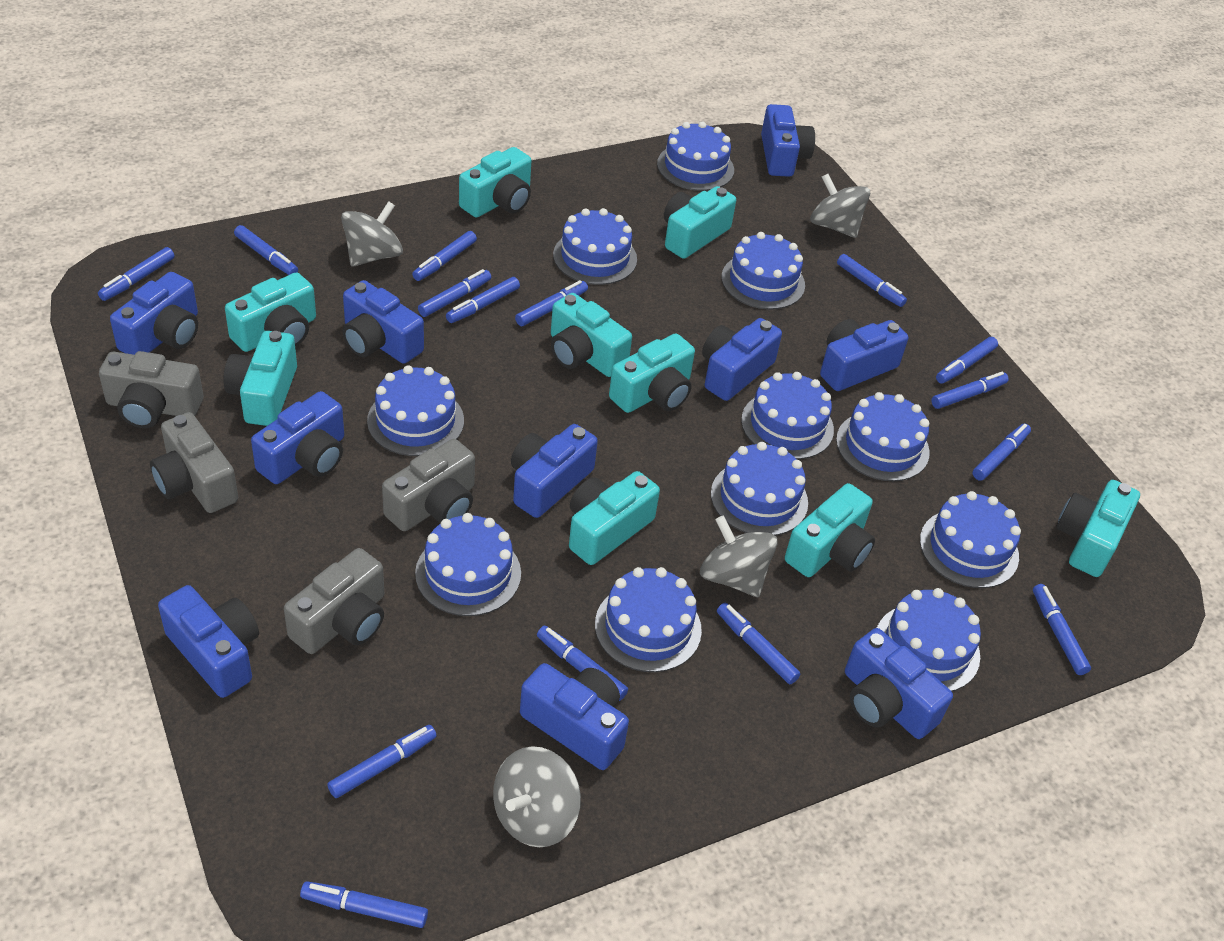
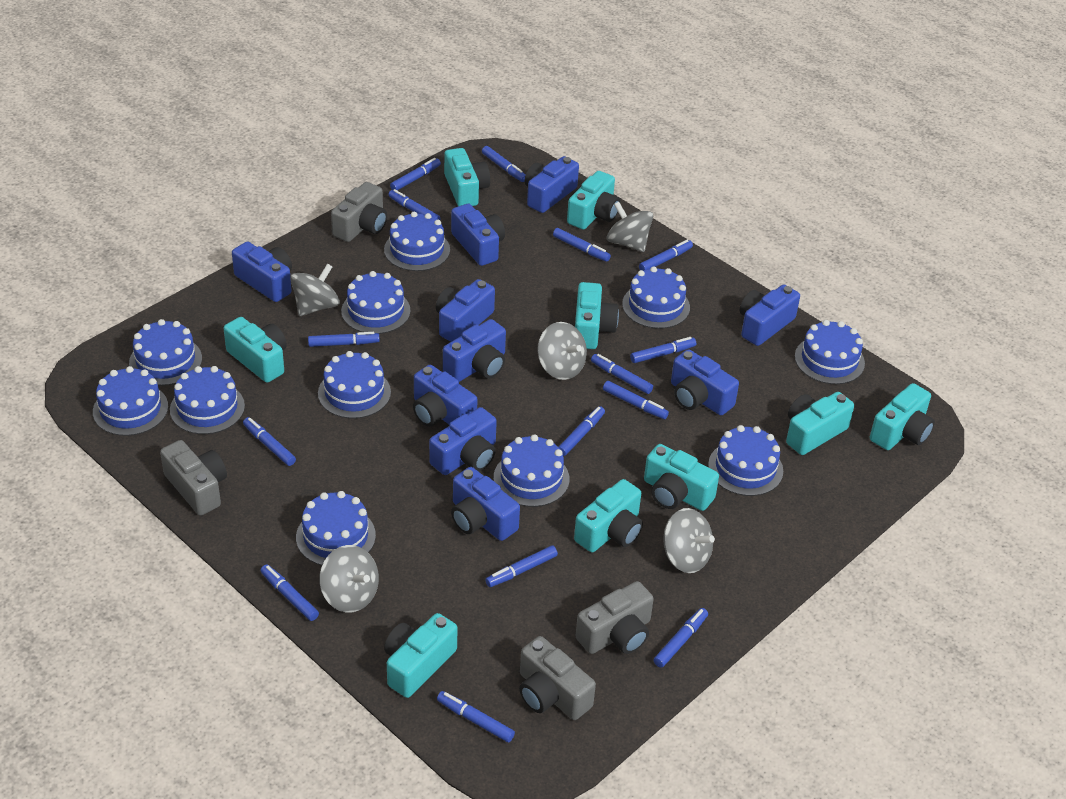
grey spinning top: 4 -> 5

